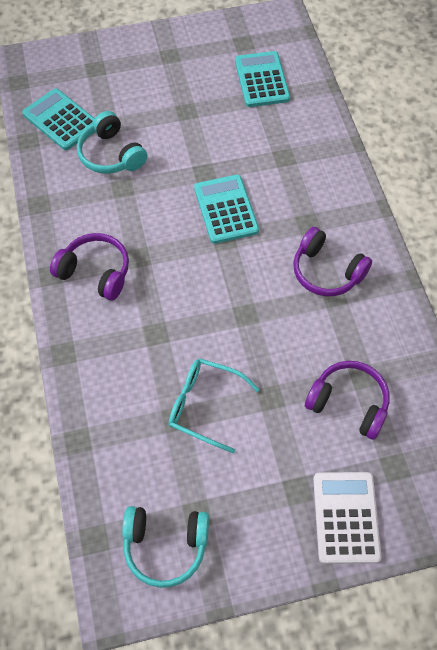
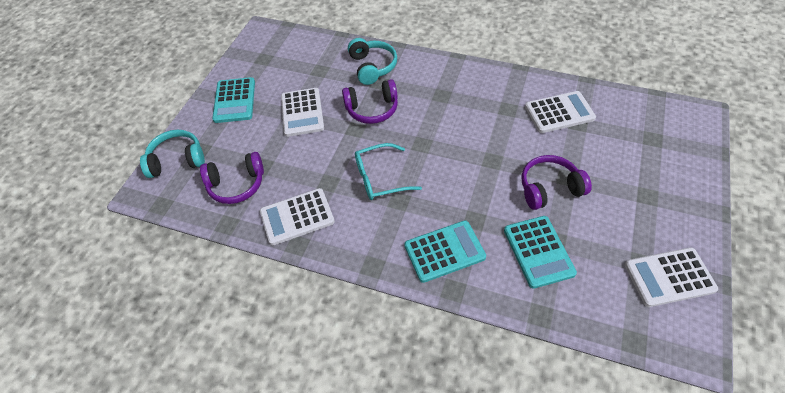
white calculator: 1 -> 4

